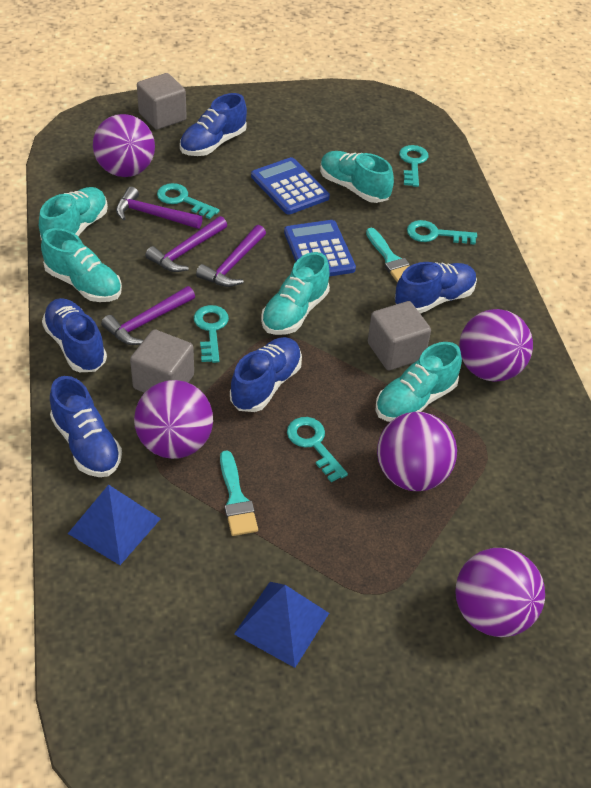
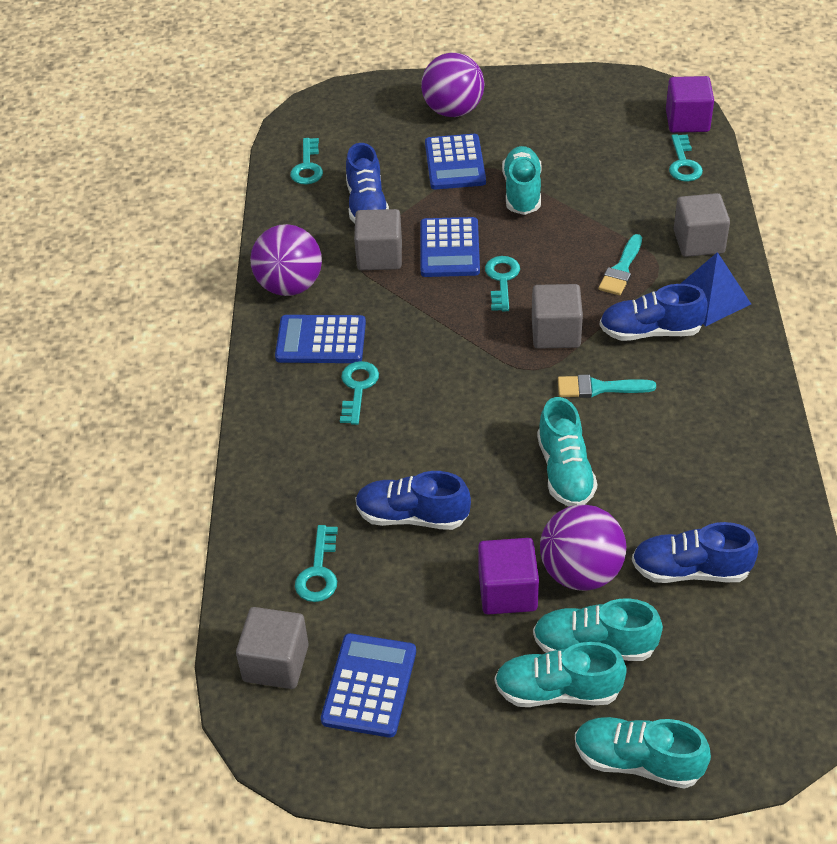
blue calculator: 2 -> 4
blue pyramid: 2 -> 1
blue shoe: 5 -> 4
grey cube: 3 -> 4
purple ball: 5 -> 3
purple cube: 0 -> 2
purple hammer: 4 -> 0

